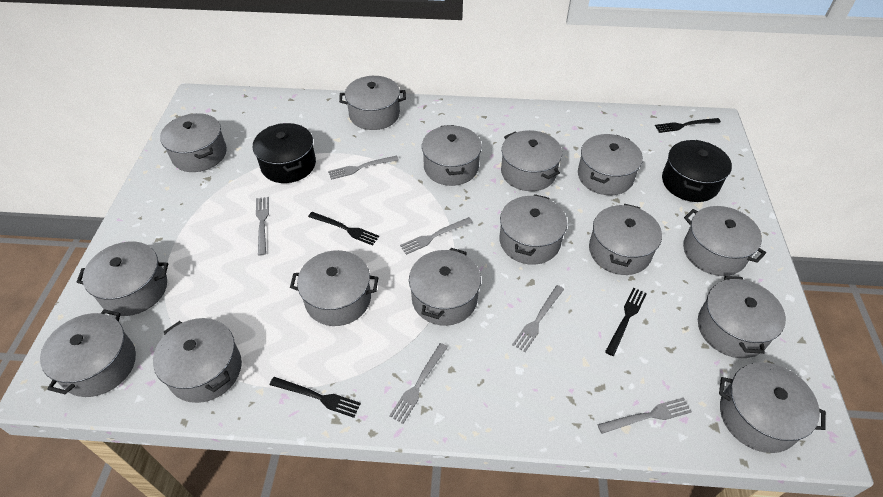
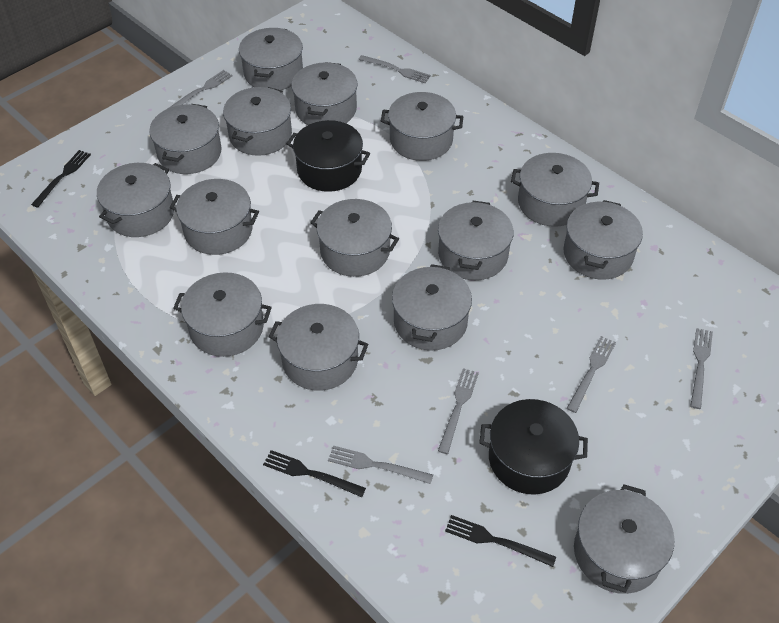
black fork: 4 -> 3

